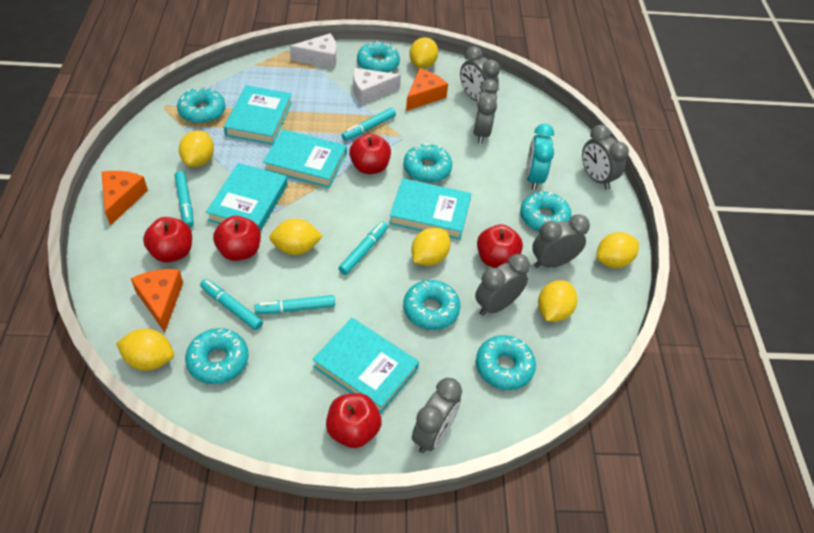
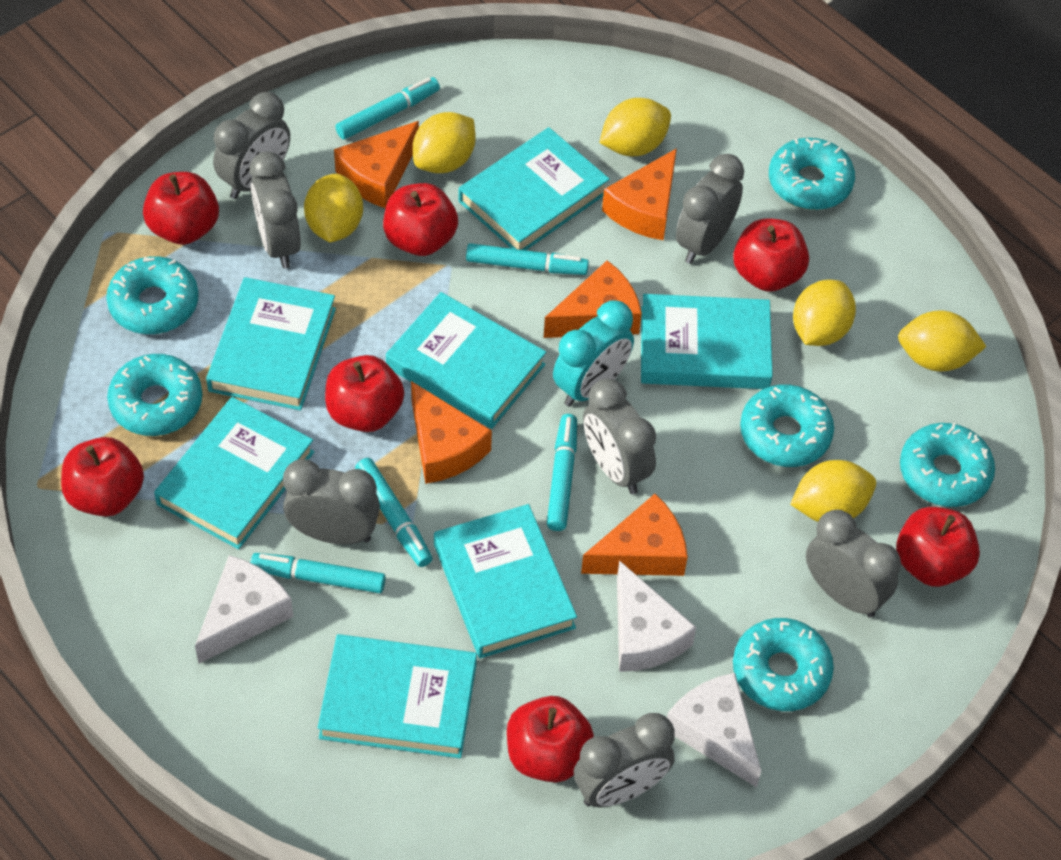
grey clock: 6 -> 7
orange cheese: 3 -> 5
red apple: 5 -> 7
turquoise book: 5 -> 7
turquoise donut: 7 -> 6
white cheese: 2 -> 3
yellow lemon: 7 -> 6

